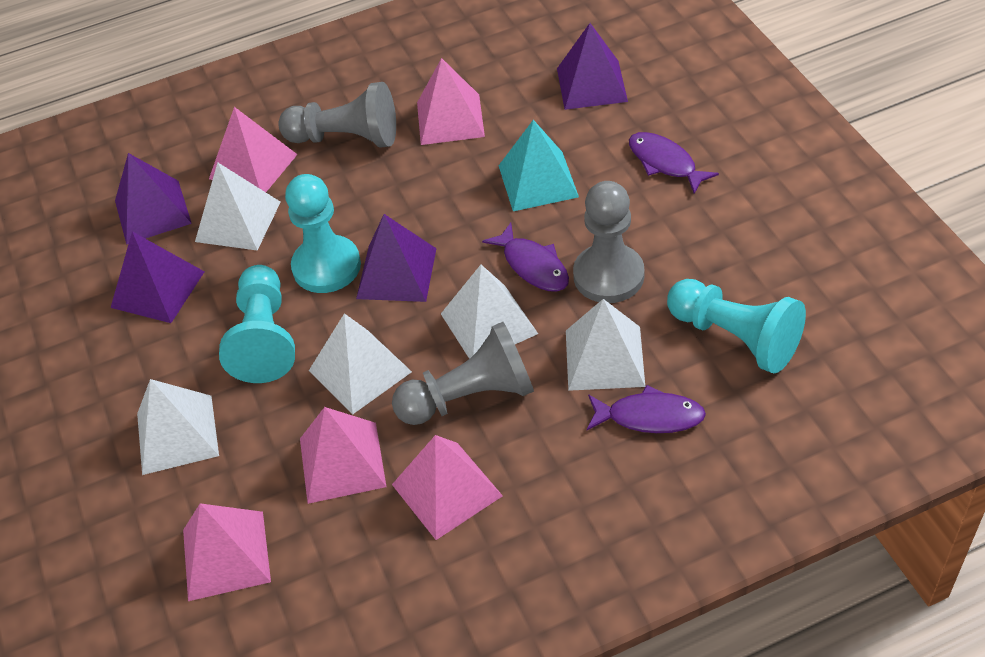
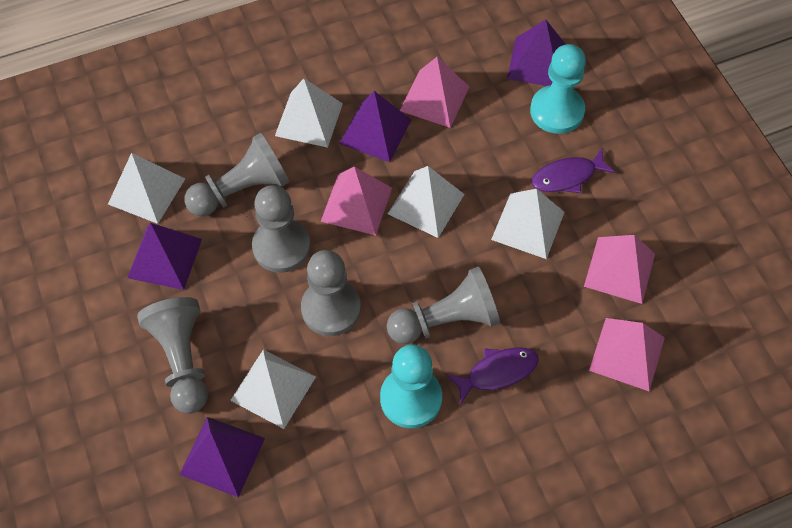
grey pawn: 3 -> 5
pink pyramid: 5 -> 4
purple fish: 3 -> 2
turquoise pawn: 3 -> 2
turquoise pyramid: 1 -> 0

